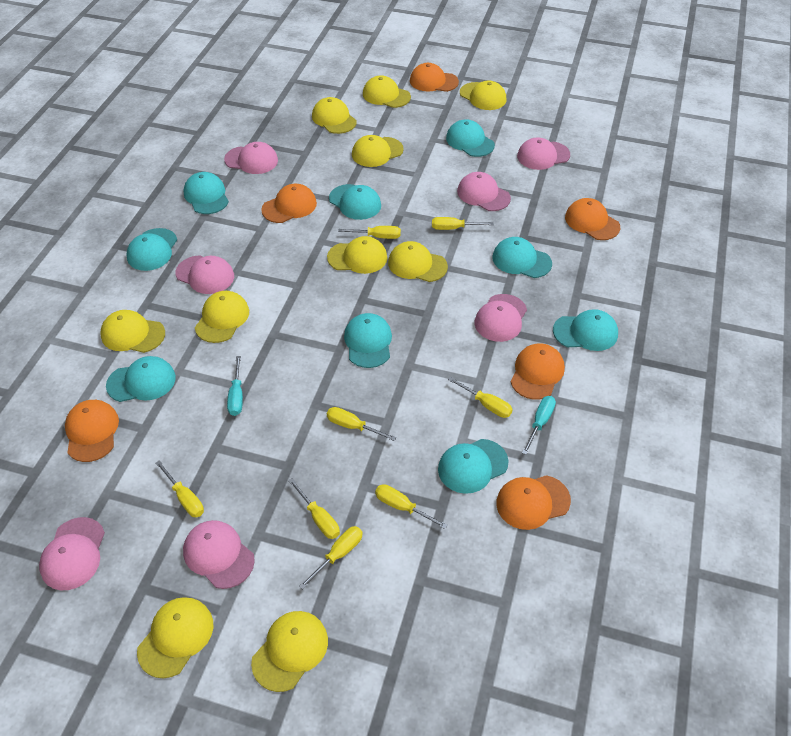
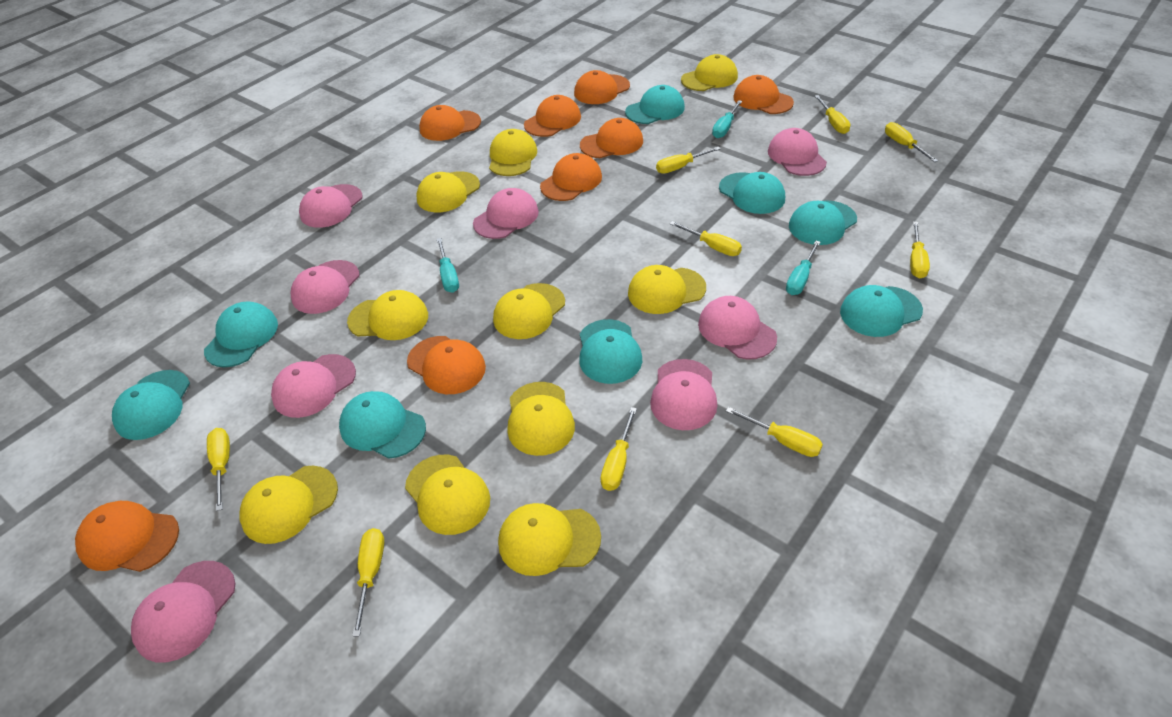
orange cap: 6 -> 8
pink cap: 7 -> 8
turquoise cap: 9 -> 8
turquoise screwdriver: 2 -> 3
yellow screwdriver: 8 -> 9

